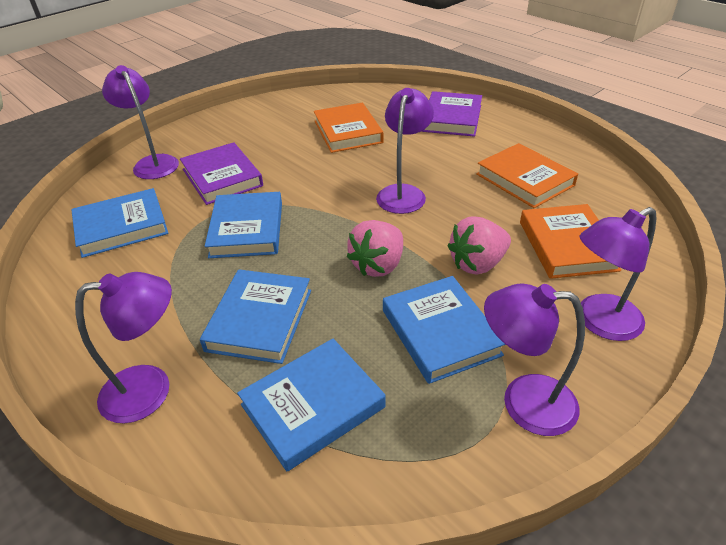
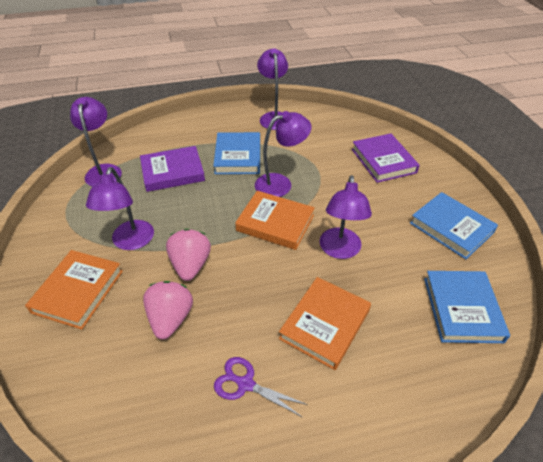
blue book: 5 -> 3
purple scissors: 0 -> 1

